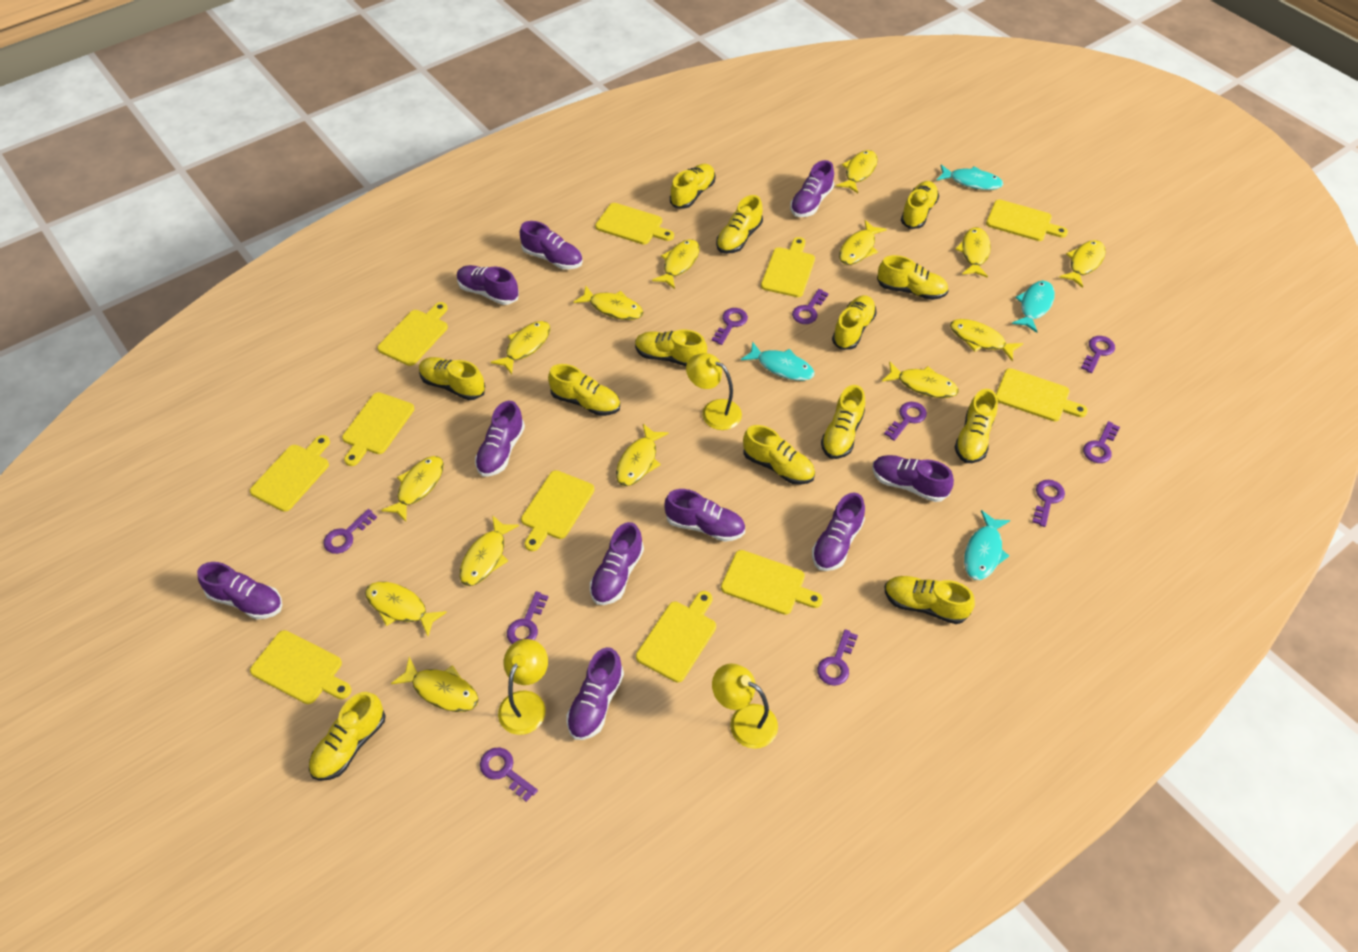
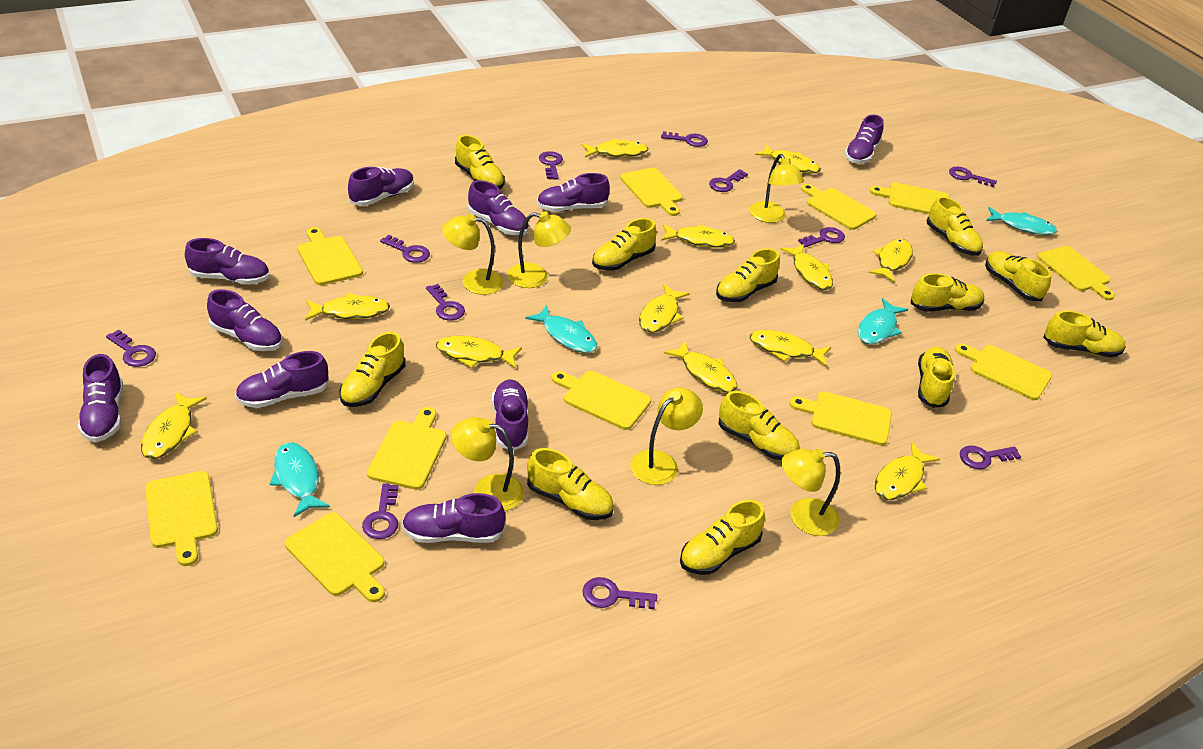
purple key: 10 -> 11
yellow fish: 14 -> 12
yellow lamp: 3 -> 6
yellow shoe: 13 -> 12

